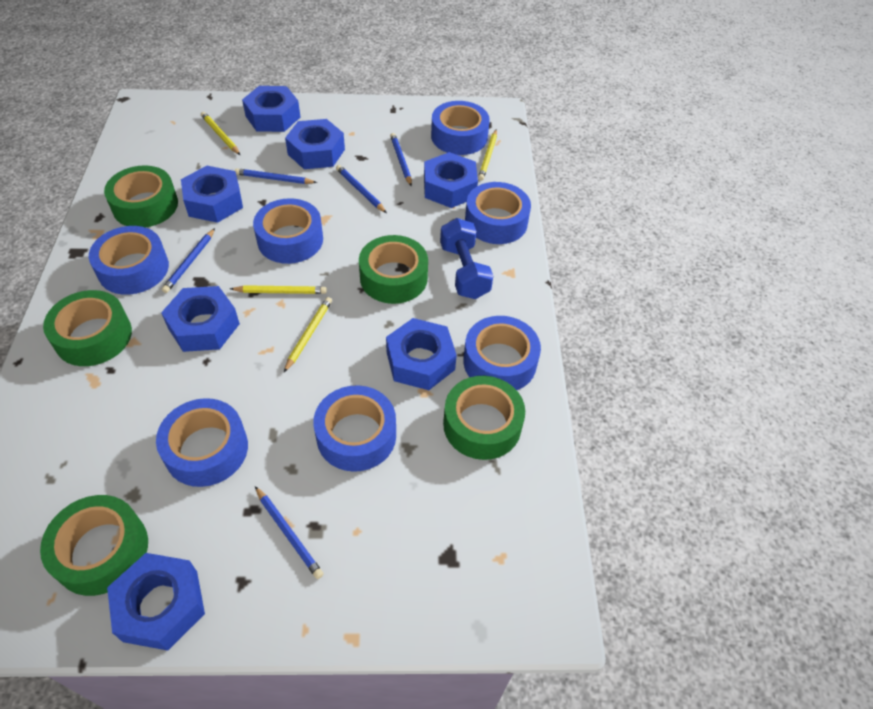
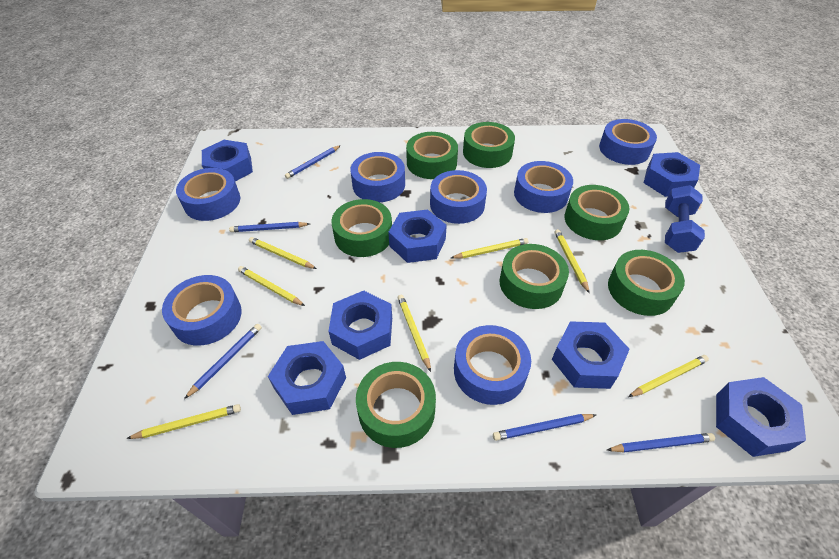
green tape: 5 -> 7
yellow pencil: 4 -> 7

